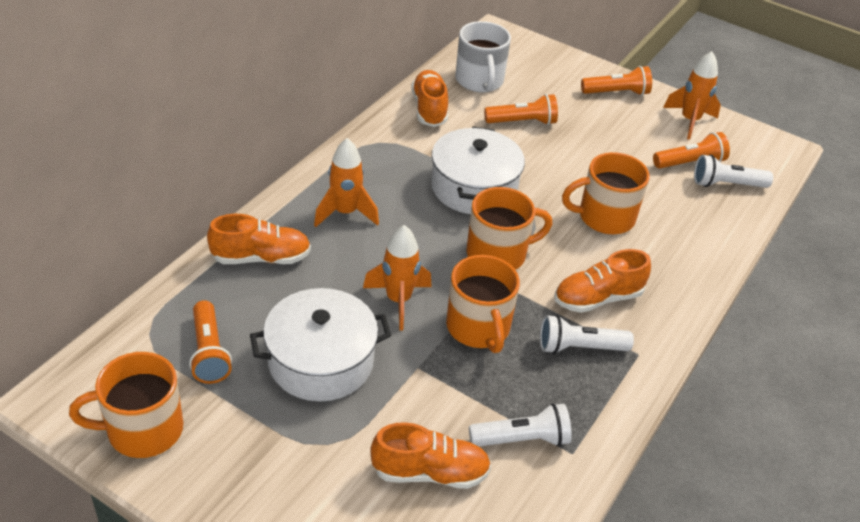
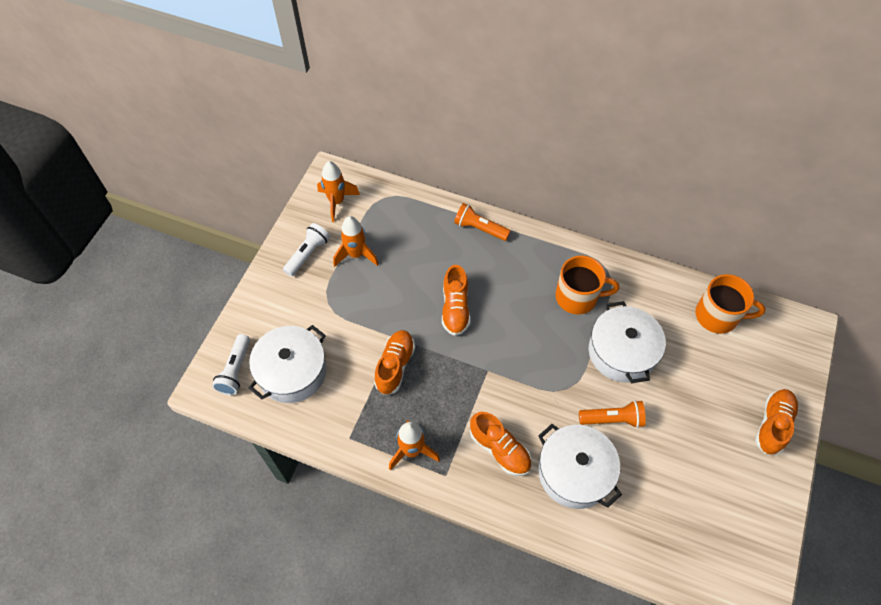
orange flashlight: 4 -> 2
orange mug: 4 -> 2
white flashlight: 3 -> 2
white mug: 1 -> 0
white pot: 2 -> 3

